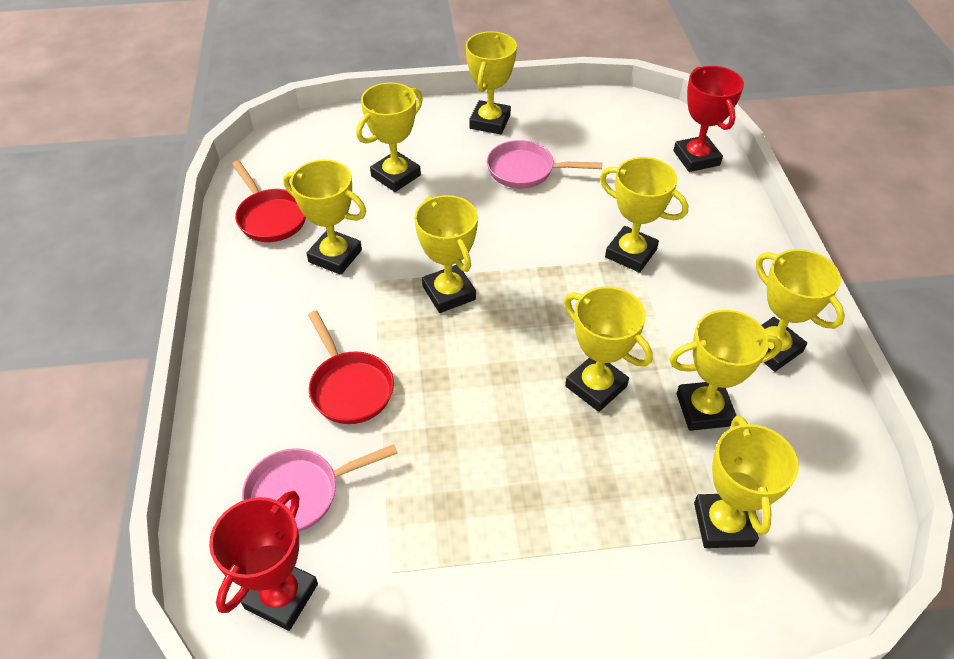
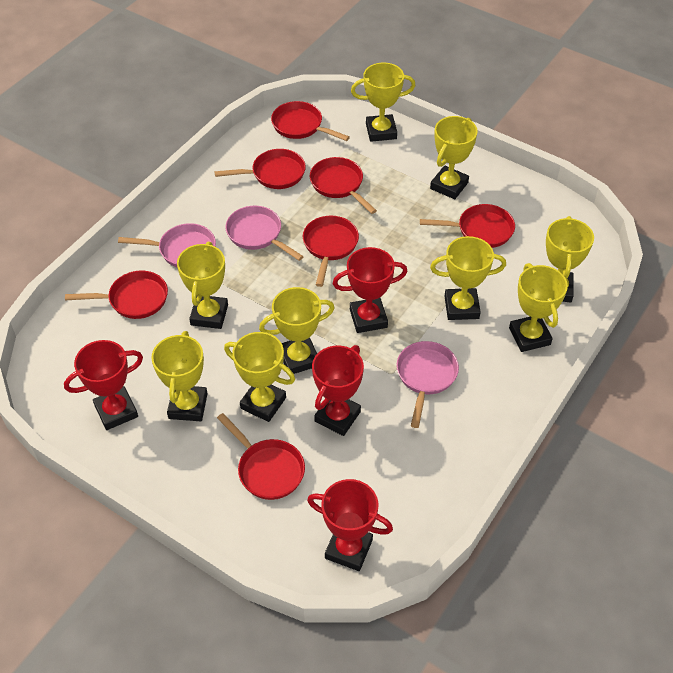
pink pan: 2 -> 3
red pan: 2 -> 7
red trophy: 2 -> 4

